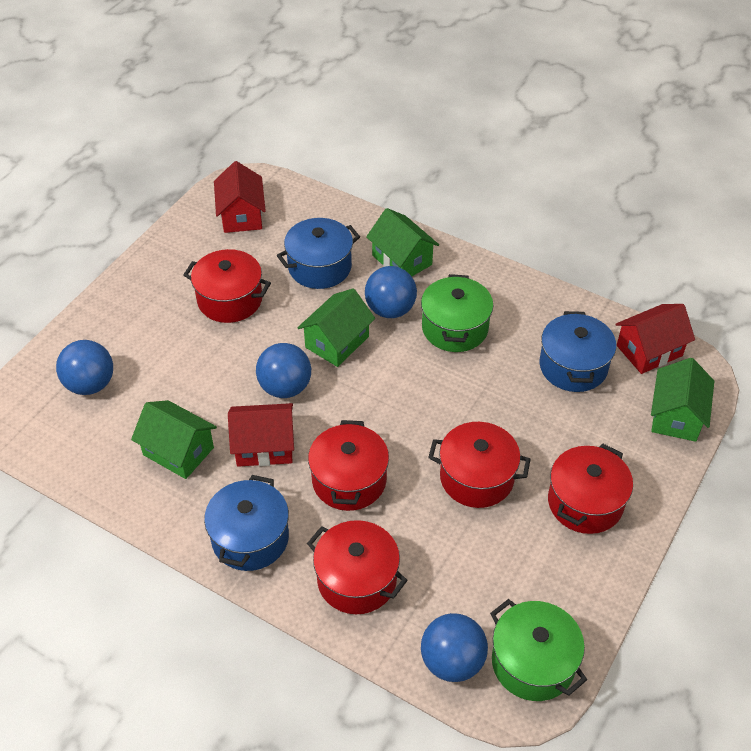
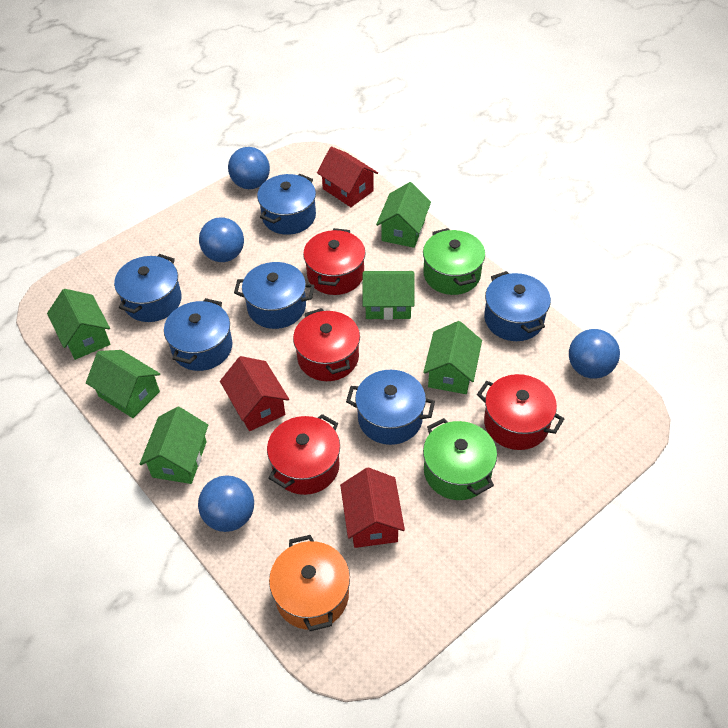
blue pot: 3 -> 6
green house: 4 -> 6
orange pot: 0 -> 1
red pot: 5 -> 4

